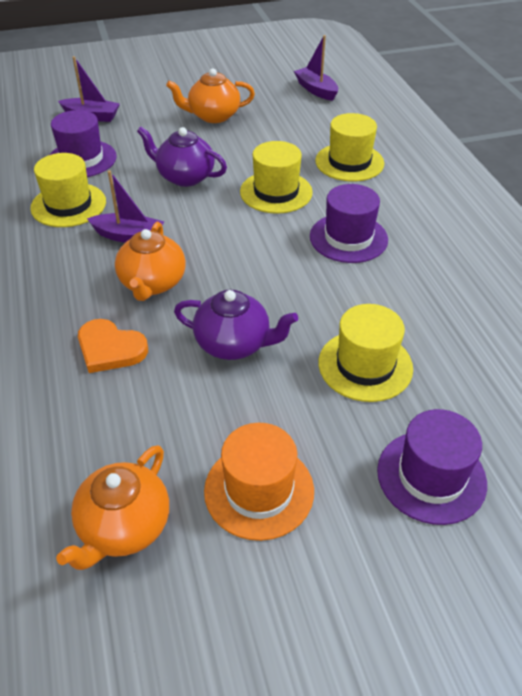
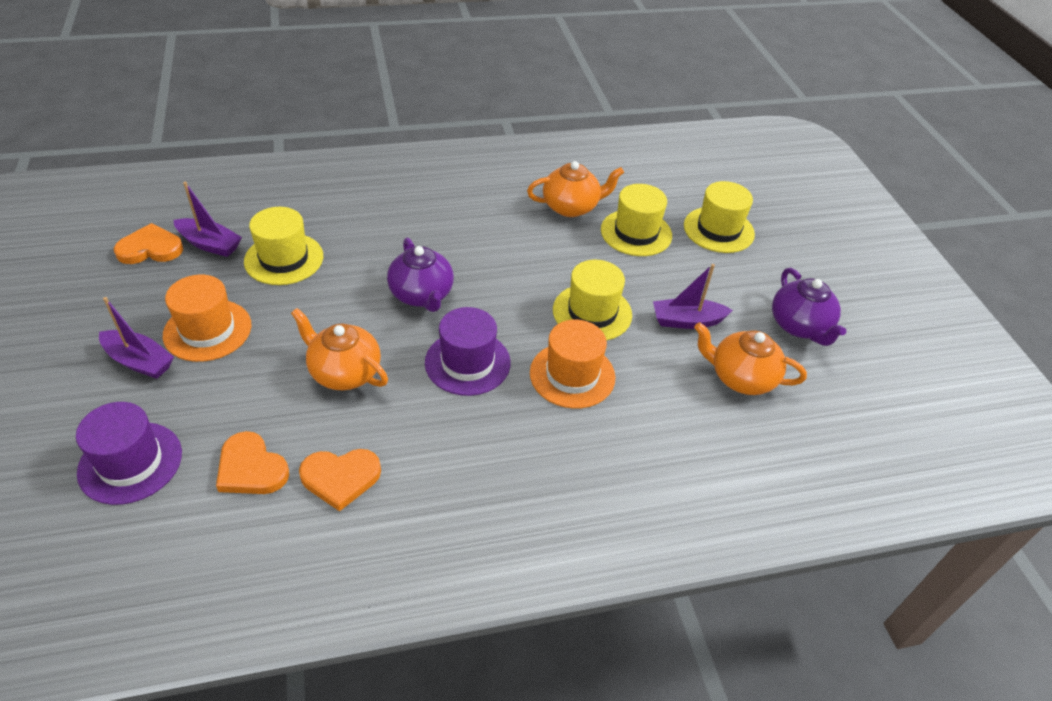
orange hat: 1 -> 2
orange heart: 1 -> 3
purple hat: 3 -> 2

